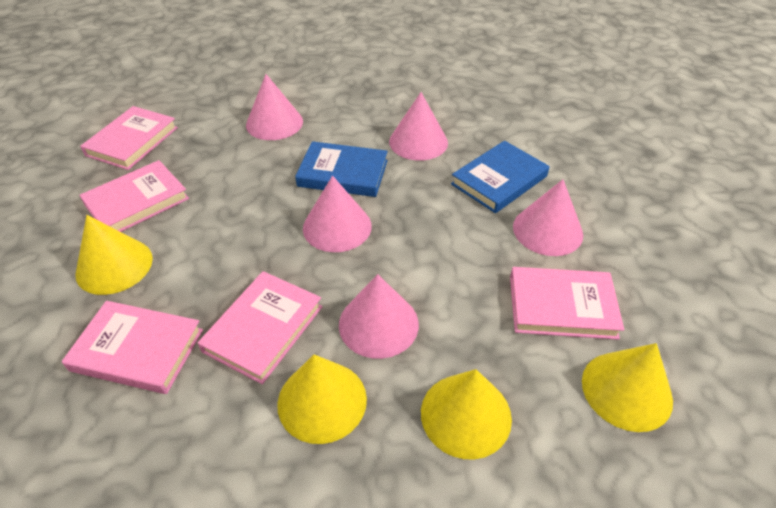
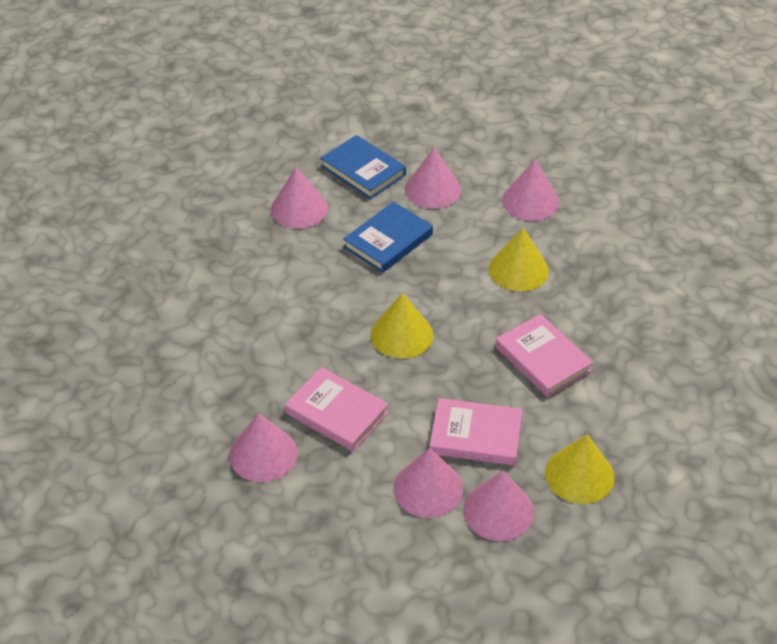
pink book: 5 -> 3
pink cone: 5 -> 6
yellow cone: 4 -> 3

